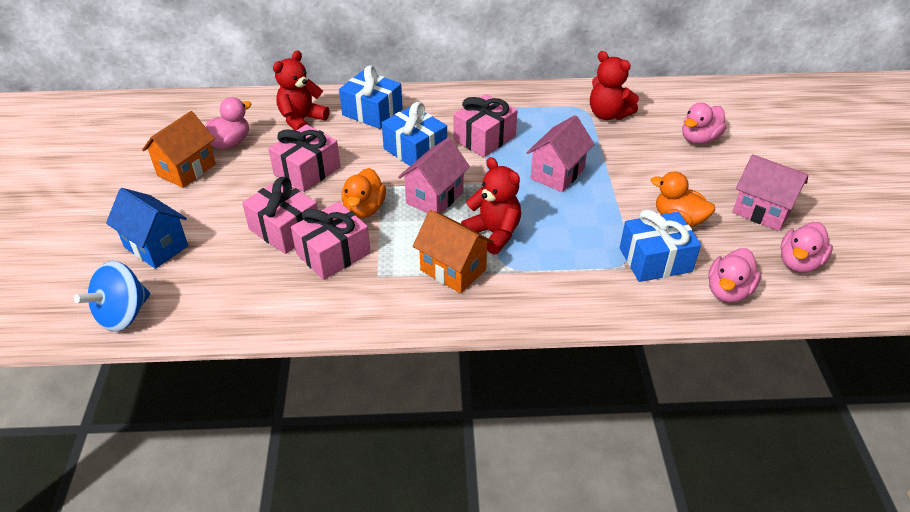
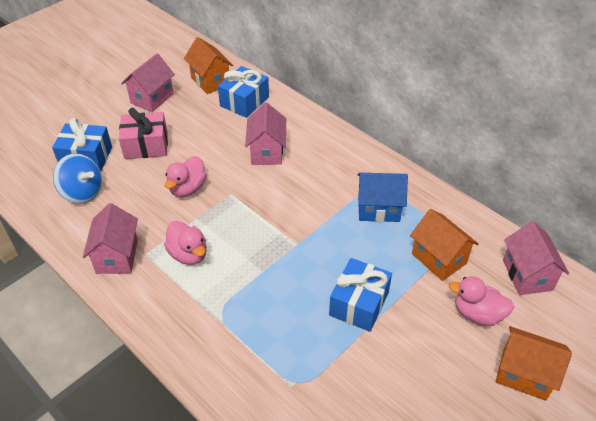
orange duck: 2 -> 0
orange house: 2 -> 3
pink duck: 4 -> 3
pink gift: 4 -> 1
pink house: 3 -> 4
red teddy bear: 3 -> 0

